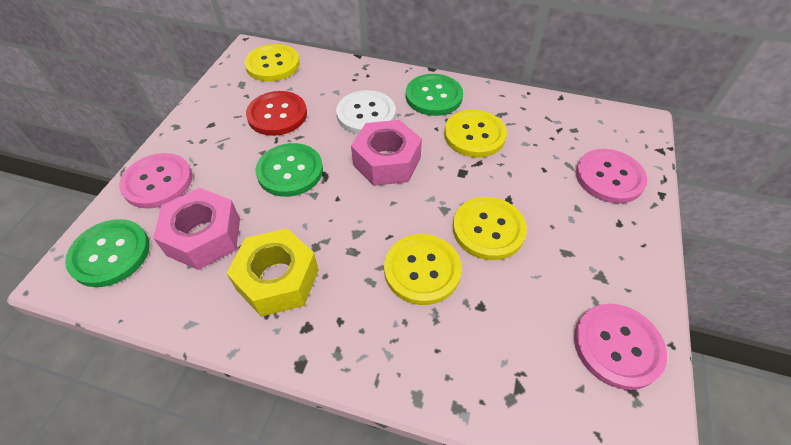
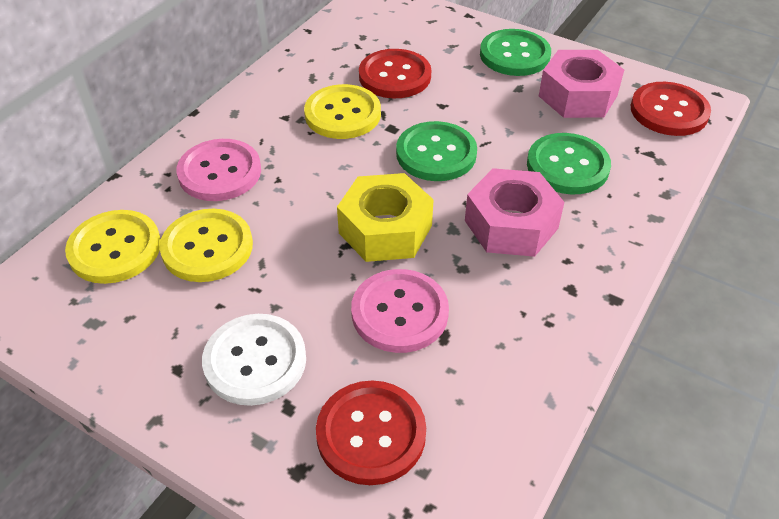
pink button: 3 -> 2
red button: 1 -> 3
yellow button: 4 -> 3

